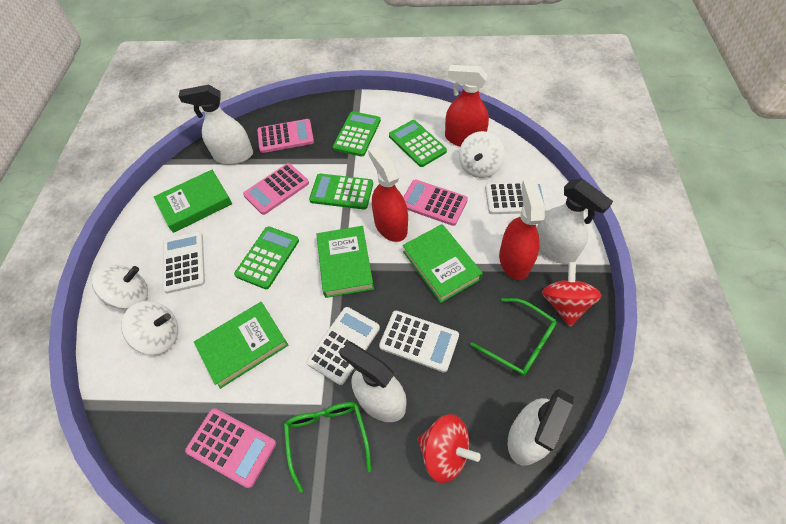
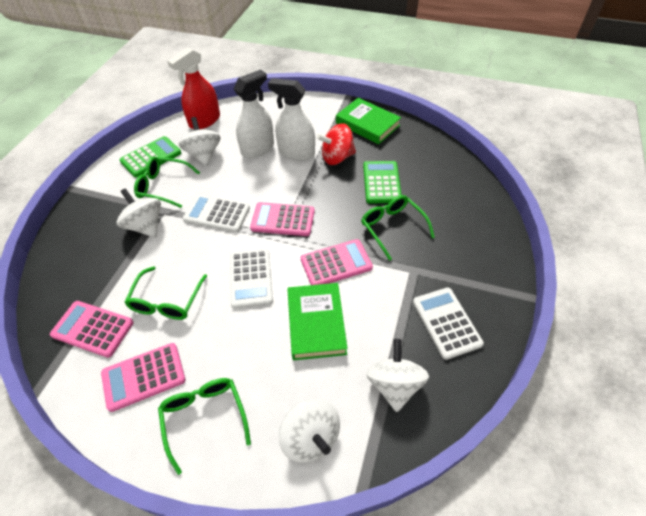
green book: 4 -> 2
green calculator: 4 -> 2
green glasses: 2 -> 4
red spinning top: 2 -> 1
red spray bottle: 3 -> 1
white calculator: 4 -> 3
white spinning top: 3 -> 4
white spray bottle: 4 -> 2

